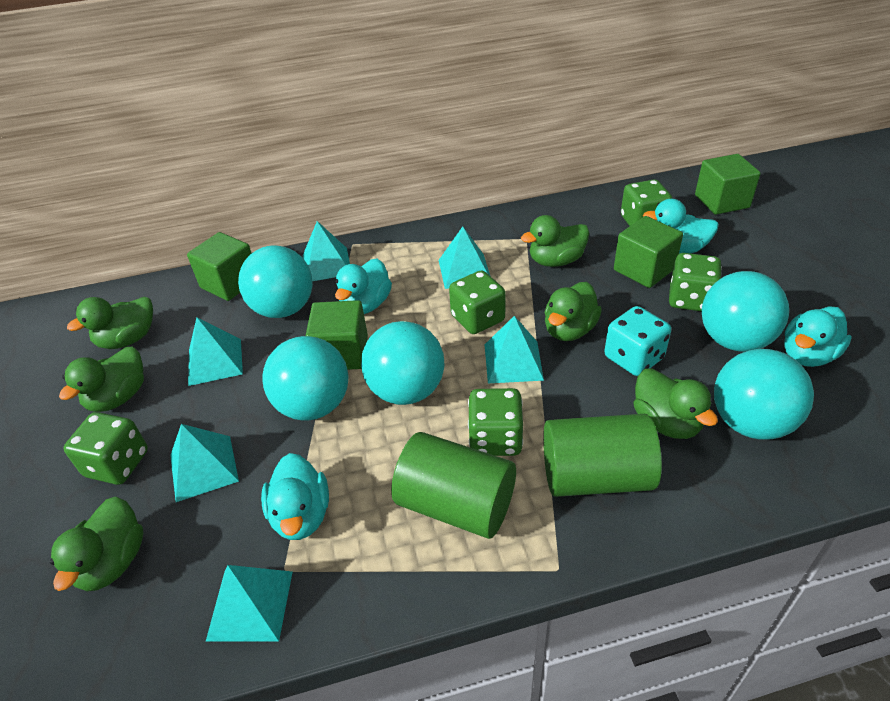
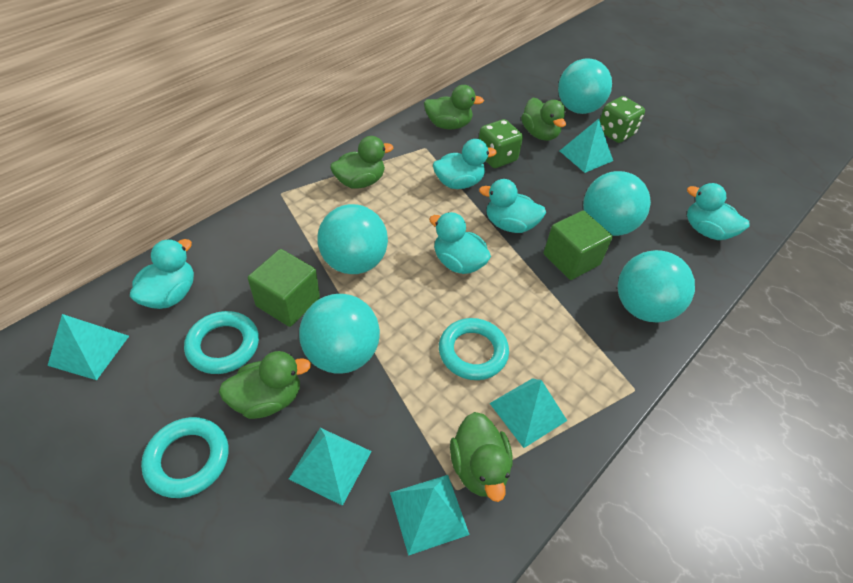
green cube: 4 -> 2
green cylinder: 2 -> 0
green dice: 5 -> 2
green duck: 6 -> 5
turquoise dice: 1 -> 0
turquoise duck: 4 -> 5
turquoise pyramid: 6 -> 5
turquoise ring: 0 -> 3

